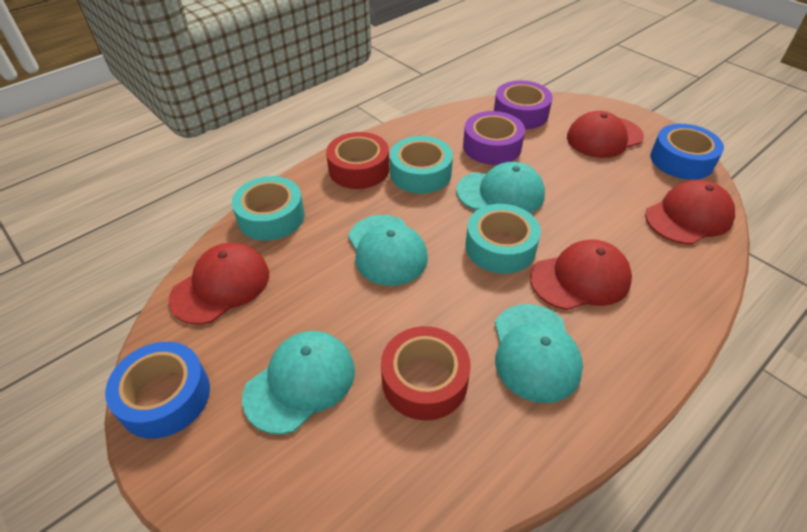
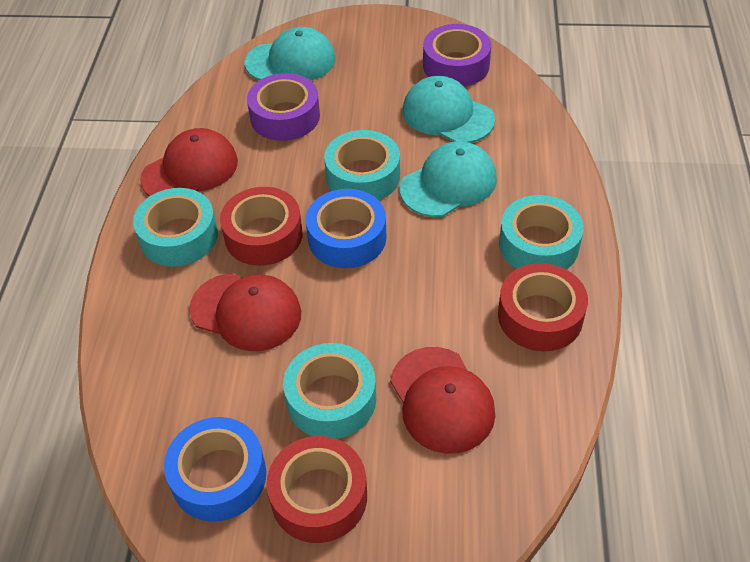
red cap: 4 -> 3
red tape: 2 -> 3
turquoise cap: 4 -> 3
turquoise tape: 3 -> 4

